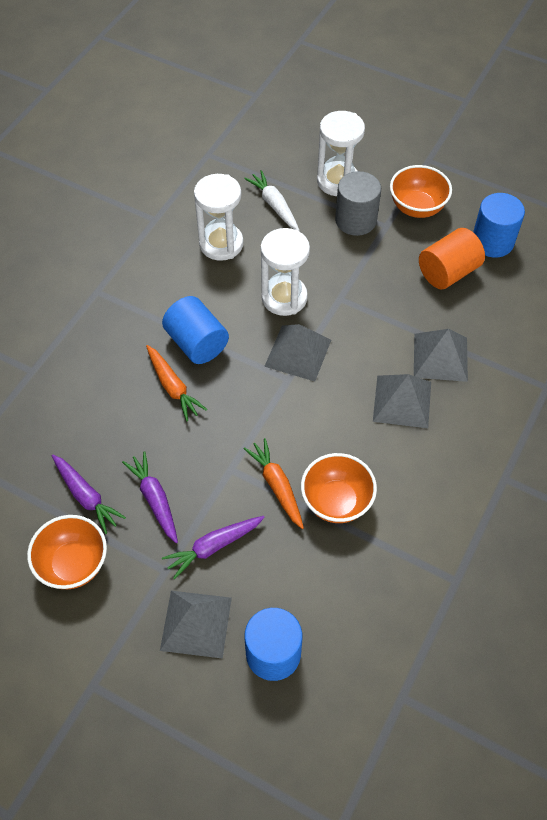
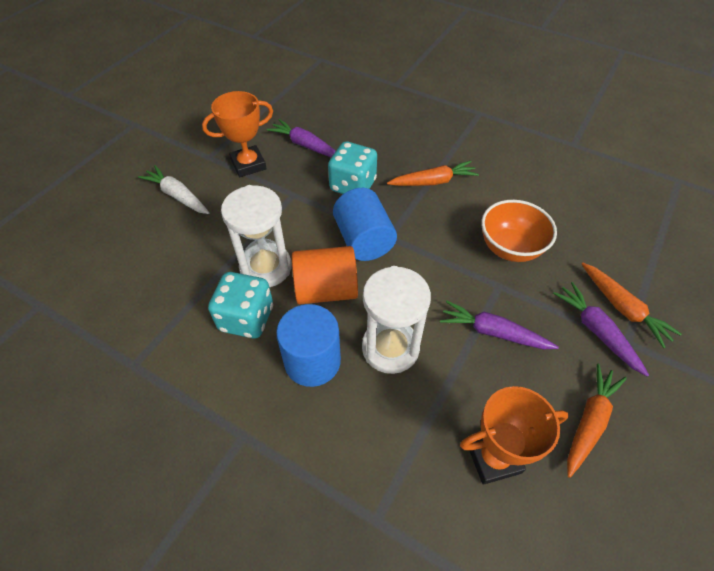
blue cylinder: 3 -> 2
grey cylinder: 1 -> 0
grey pyramid: 4 -> 0
orange bowl: 3 -> 1
orange carrot: 2 -> 3
orange trophy: 0 -> 2
turquoise dice: 0 -> 2
white hourglass: 3 -> 2

